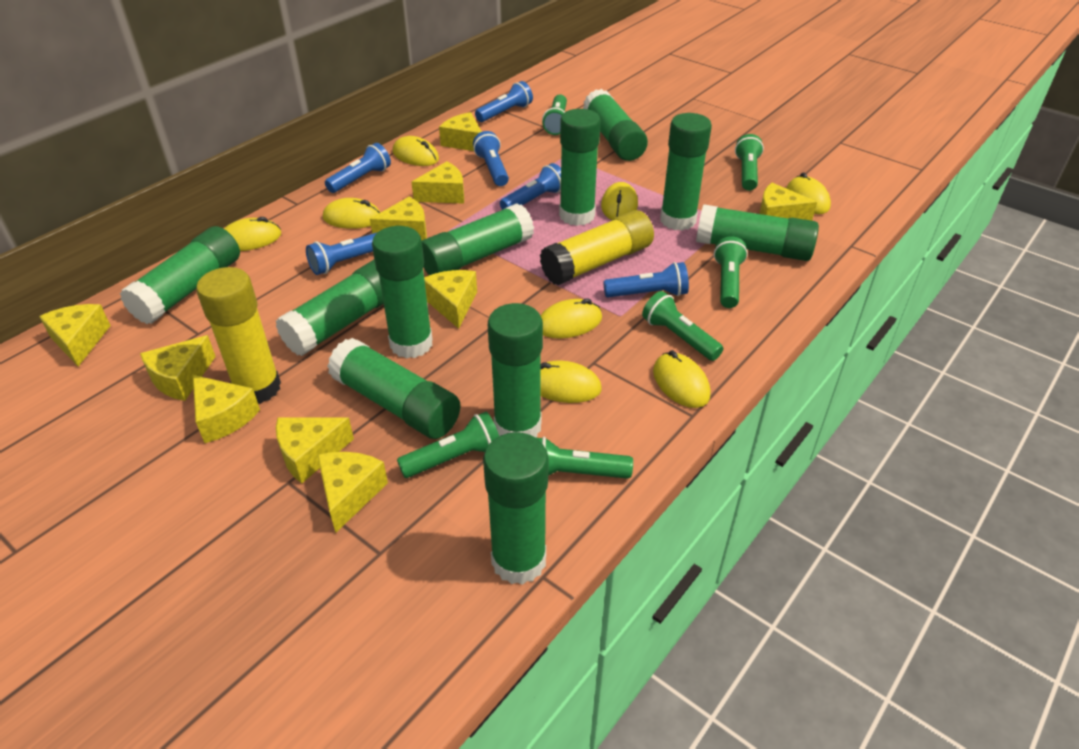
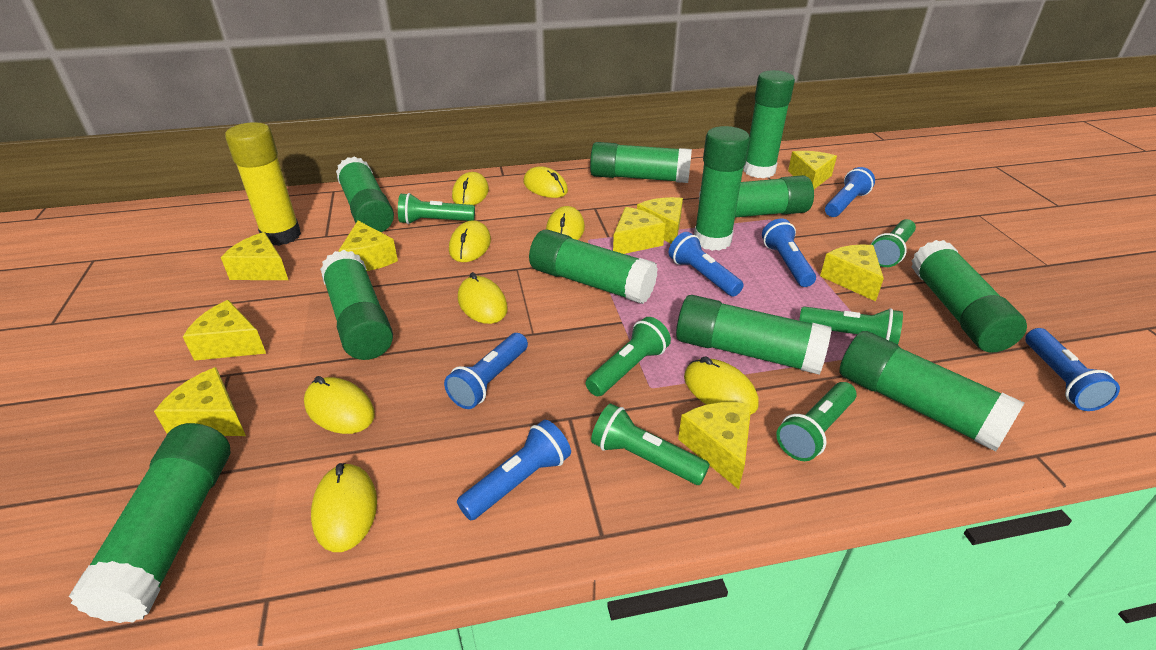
yellow cheese: 10 -> 9
yellow glue stick: 2 -> 1

